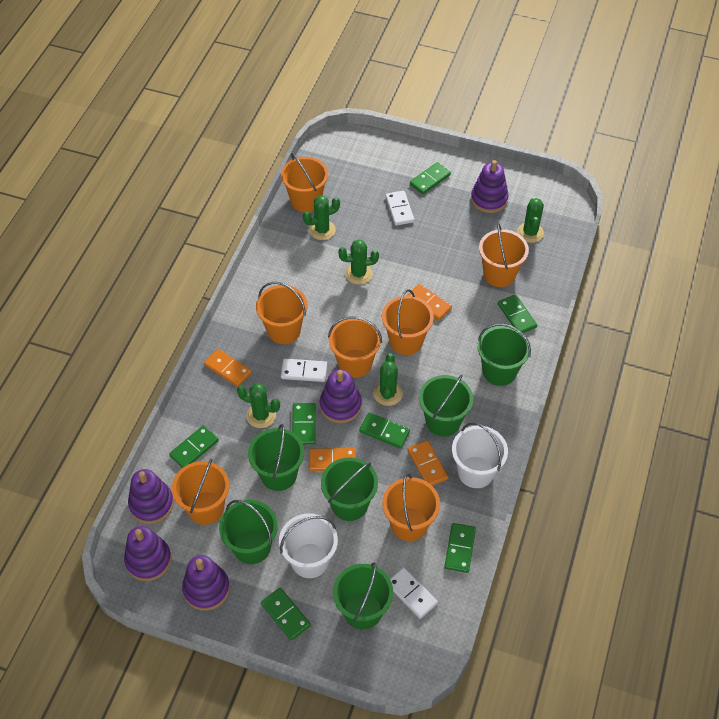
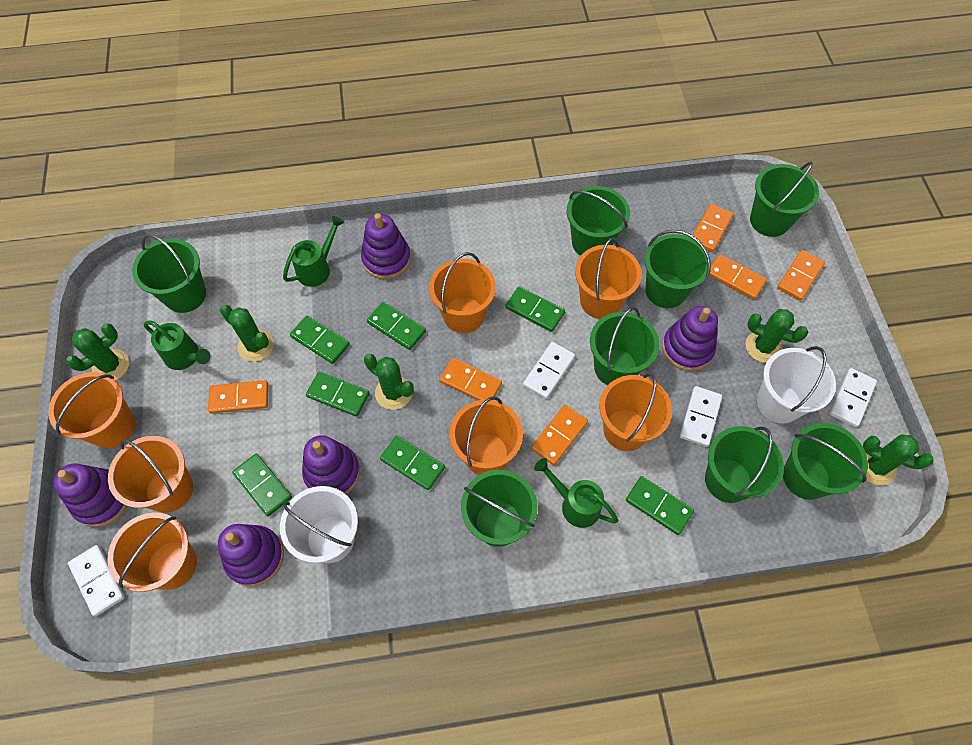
green bucket: 6 -> 8
green watering can: 0 -> 3
orange domino: 4 -> 6
white domino: 3 -> 4

